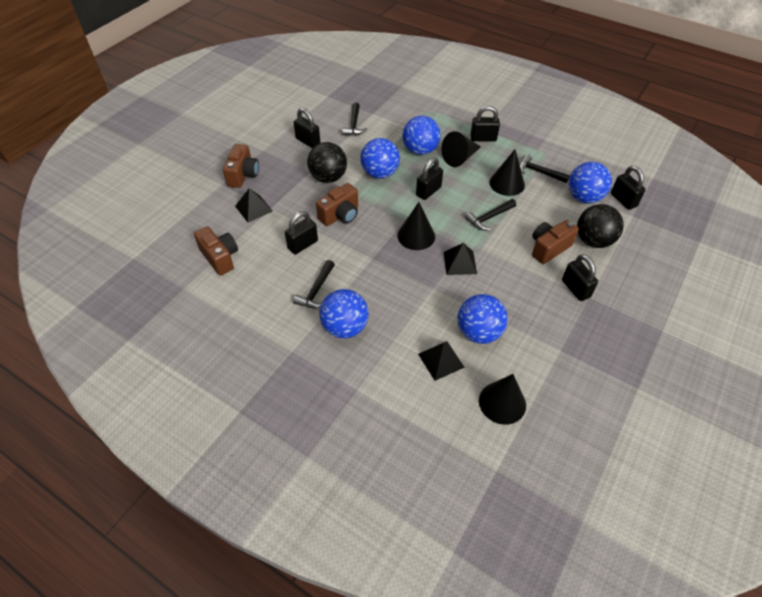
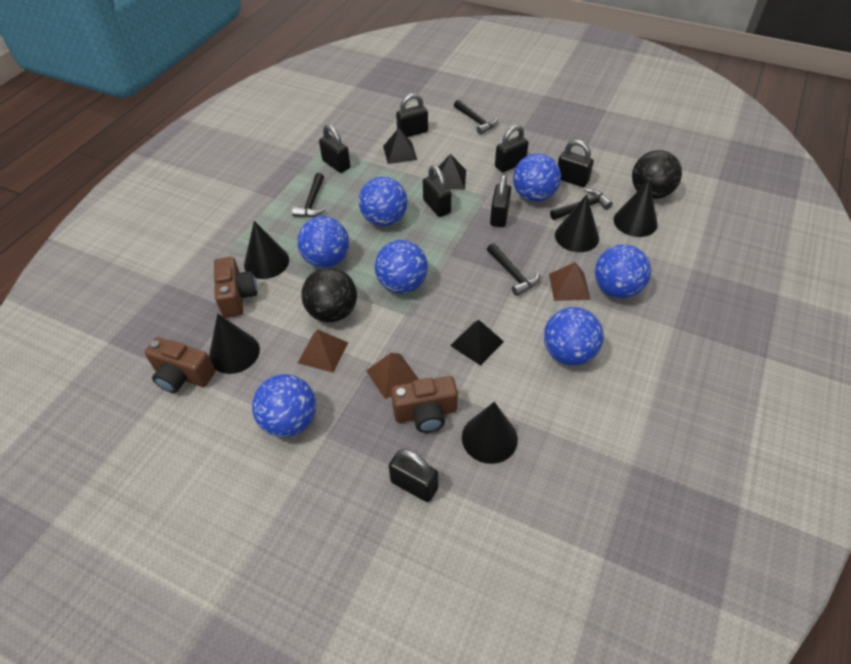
black cone: 4 -> 5
black padlock: 6 -> 7
blue ball: 5 -> 7
brown camera: 4 -> 3
brown pyramid: 0 -> 3

